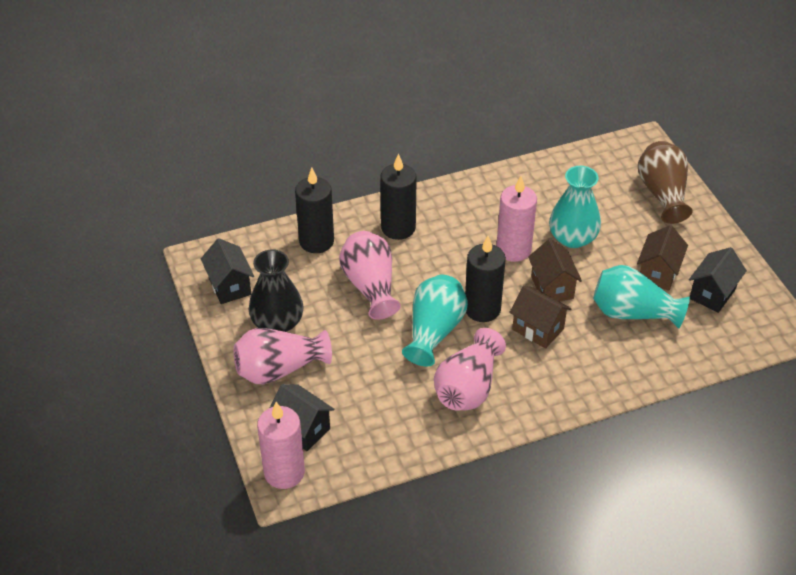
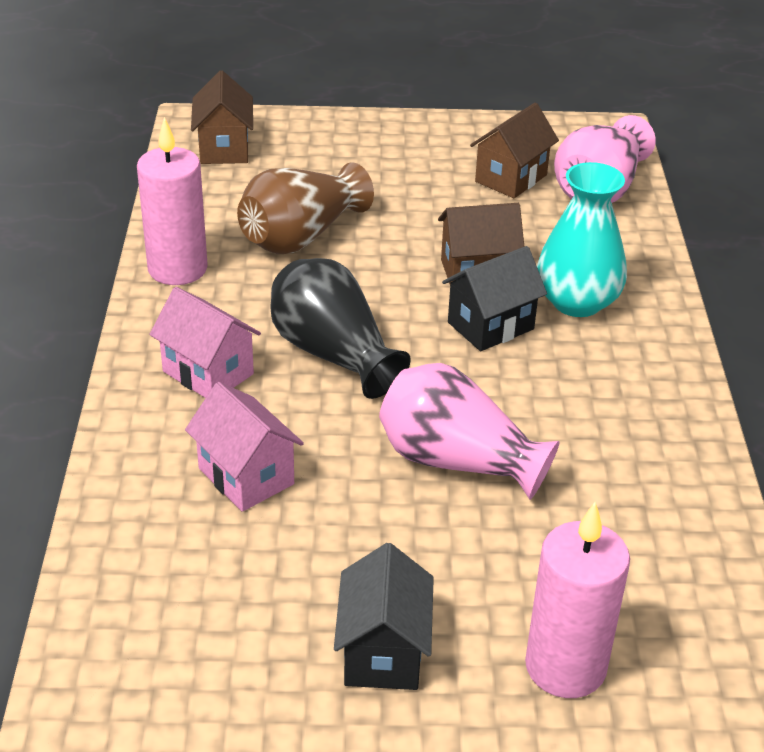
black candle: 3 -> 0
black house: 3 -> 2
pink house: 0 -> 2
pink vase: 3 -> 2
turquoise vase: 3 -> 1

